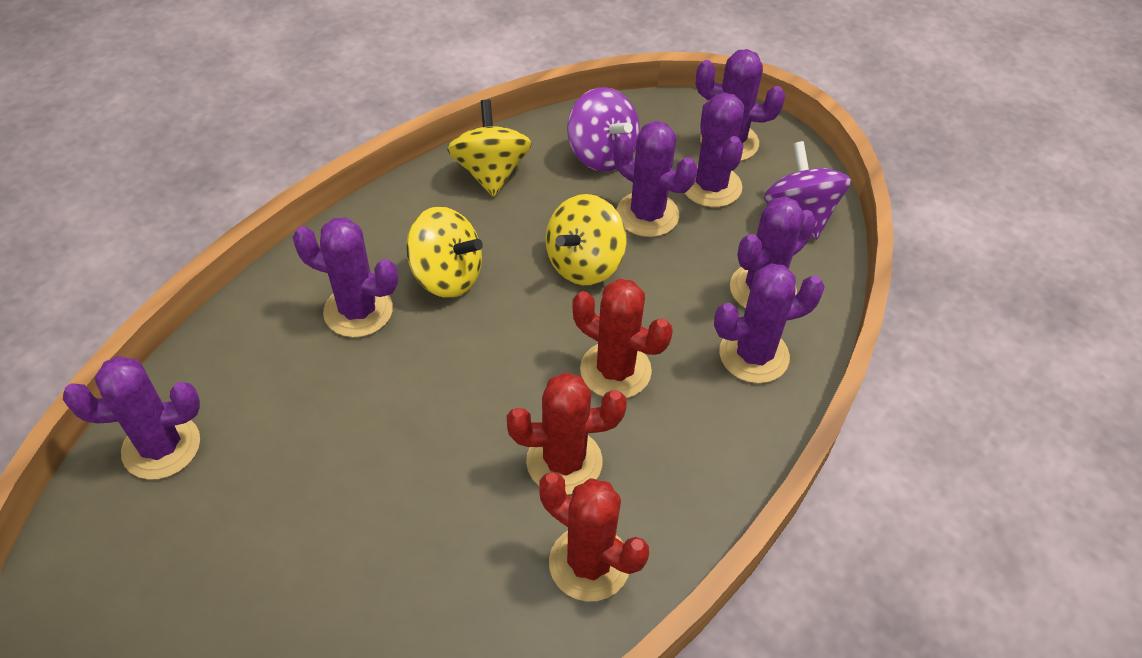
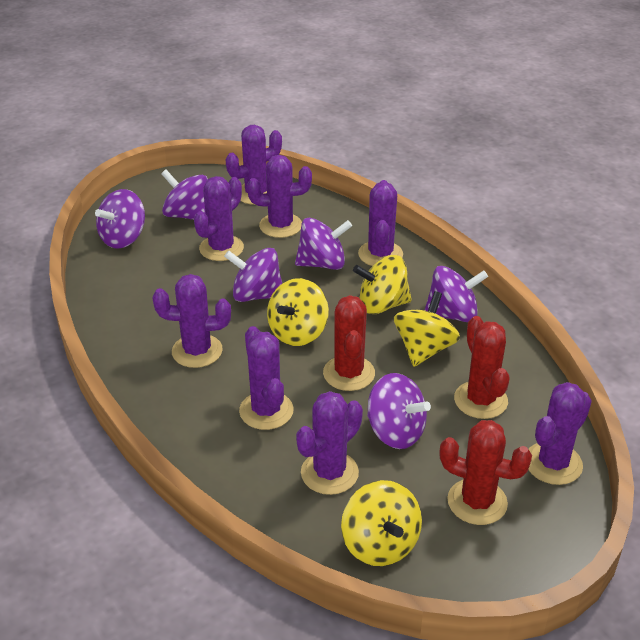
purple cactus: 7 -> 8
purple spinning top: 2 -> 6
yellow spinning top: 3 -> 4

